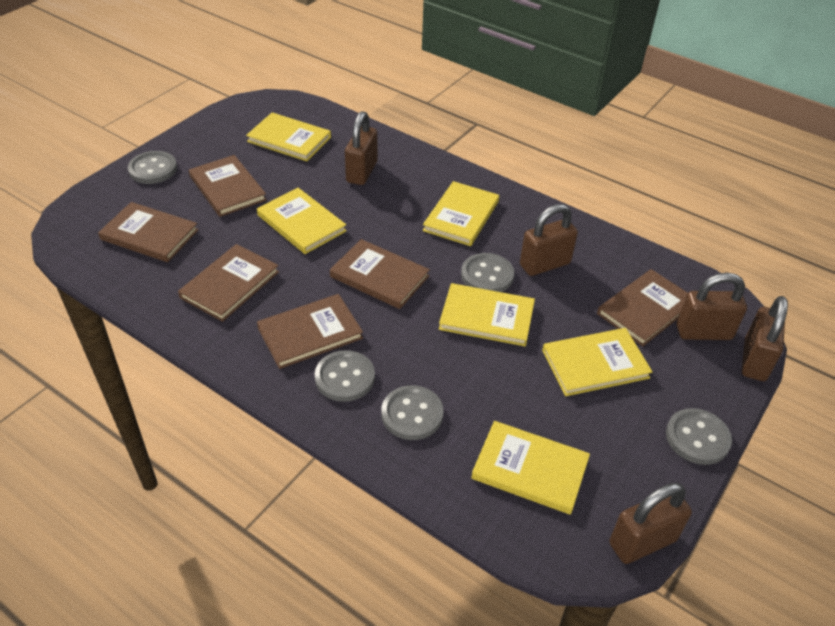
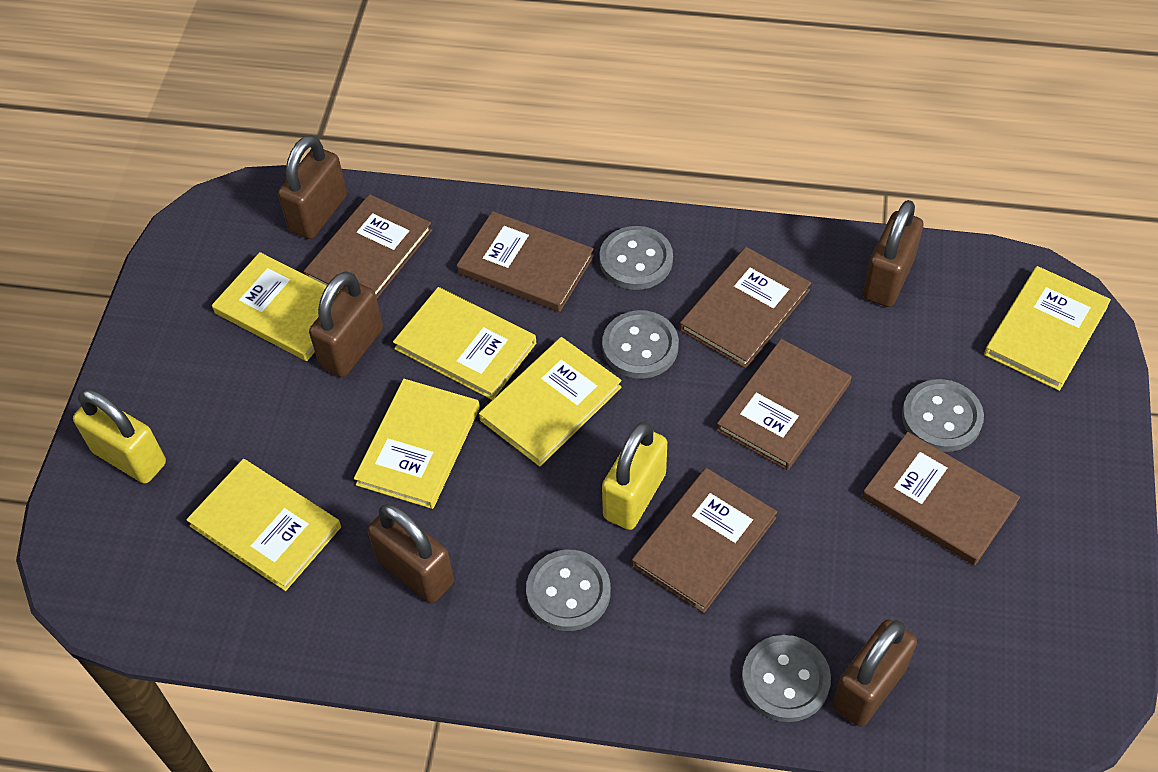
yellow padlock: 0 -> 2

